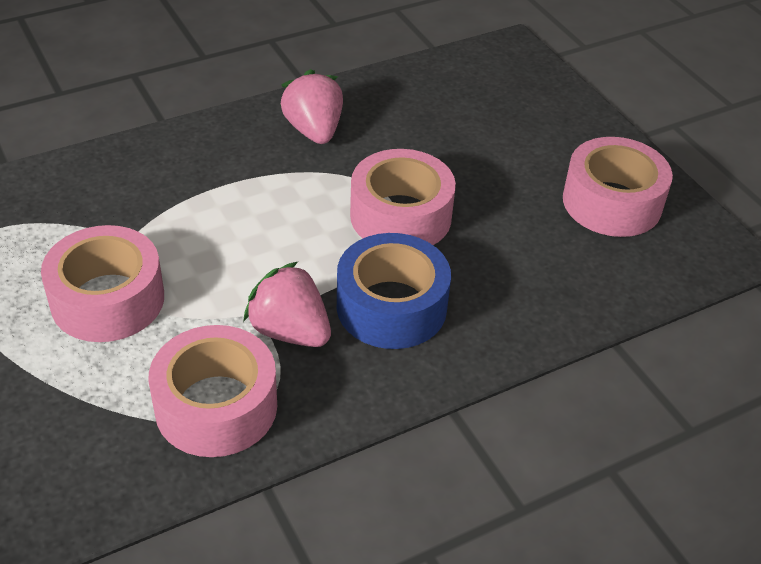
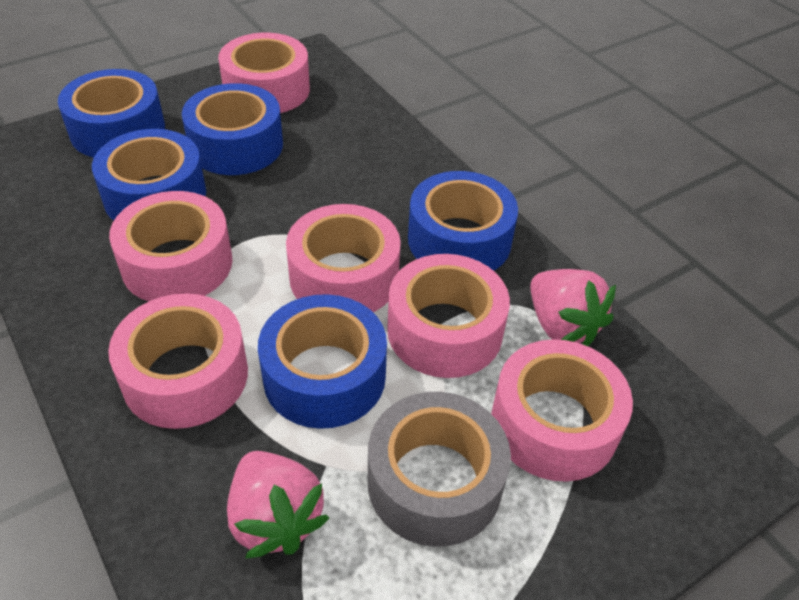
blue tape: 1 -> 5
grey tape: 0 -> 1
pink tape: 4 -> 6

